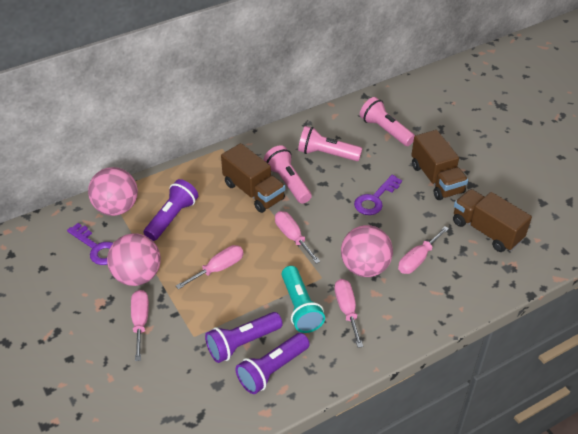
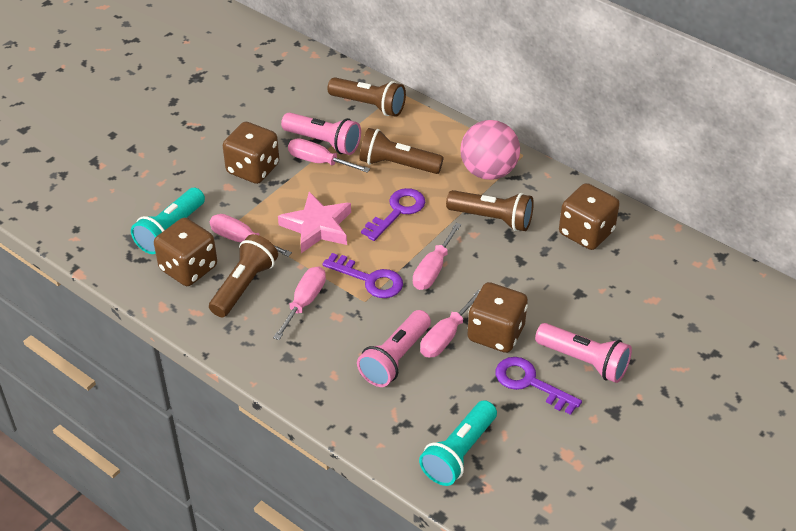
brown dice: 0 -> 4
brown flashlight: 0 -> 4
brown truck: 3 -> 0
pink ball: 3 -> 1
pink star: 0 -> 1
purple flashlight: 3 -> 0
purple key: 2 -> 3
turquoise flashlight: 1 -> 2

